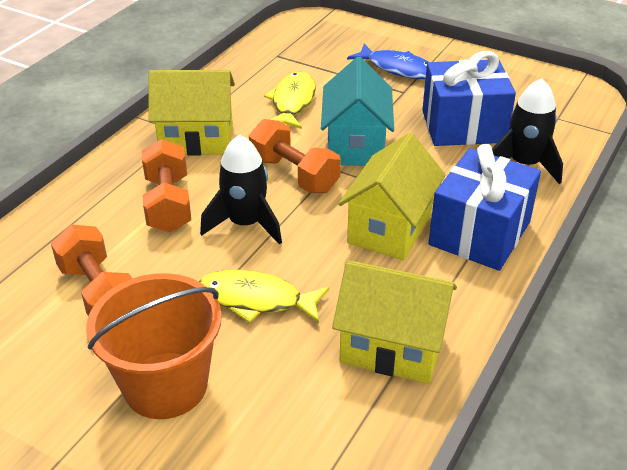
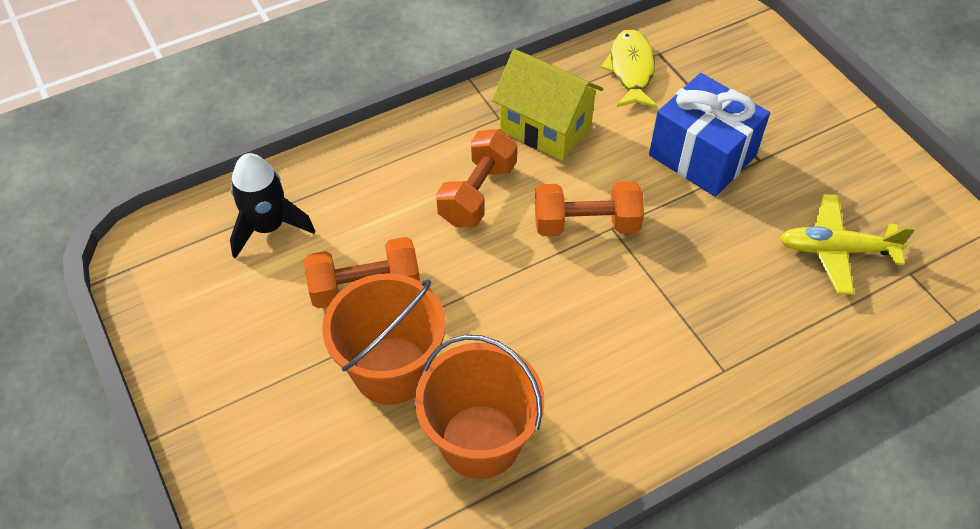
black rocket: 2 -> 1
blue fish: 1 -> 0
blue gift: 2 -> 1
orange bucket: 1 -> 2
turquoise house: 1 -> 0
yellow fish: 2 -> 1
yellow house: 3 -> 1
yellow plane: 0 -> 1

